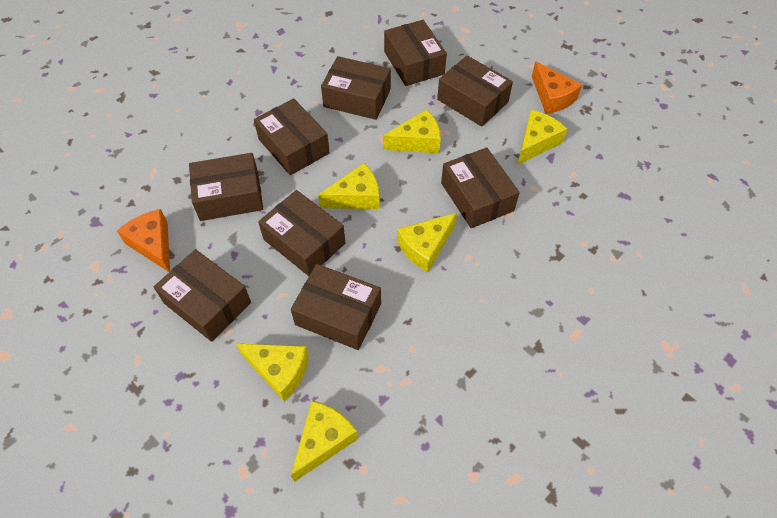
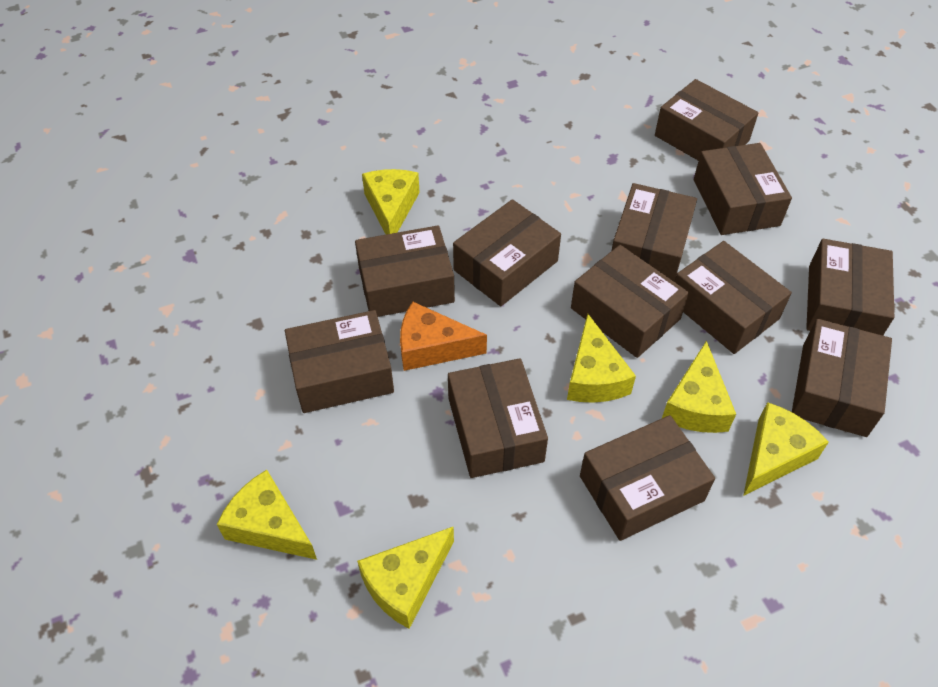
brown box: 9 -> 12
orange cheese: 2 -> 1

